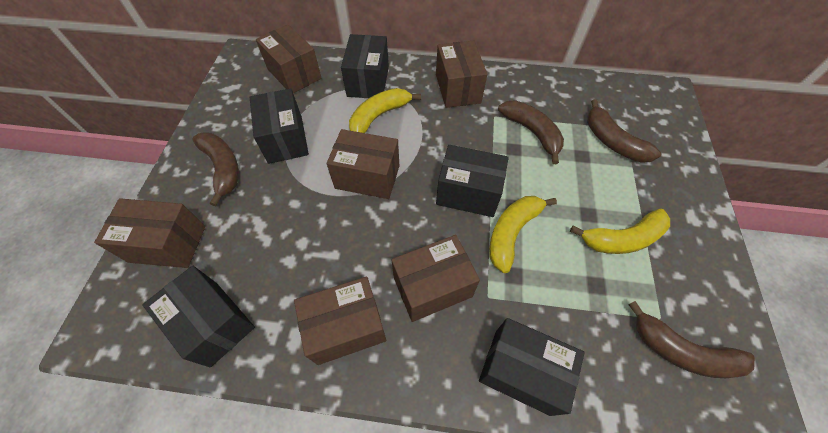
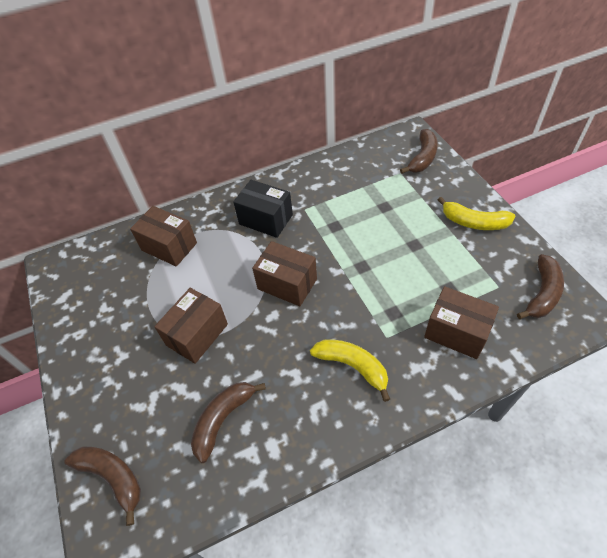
black box: 5 -> 1
brown box: 6 -> 4
yellow banana: 3 -> 2

